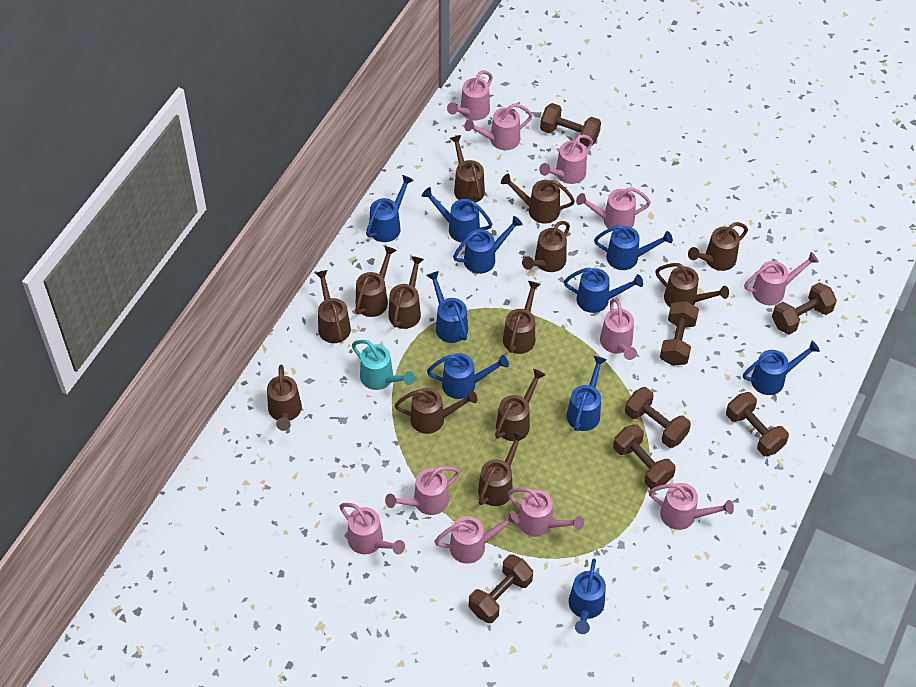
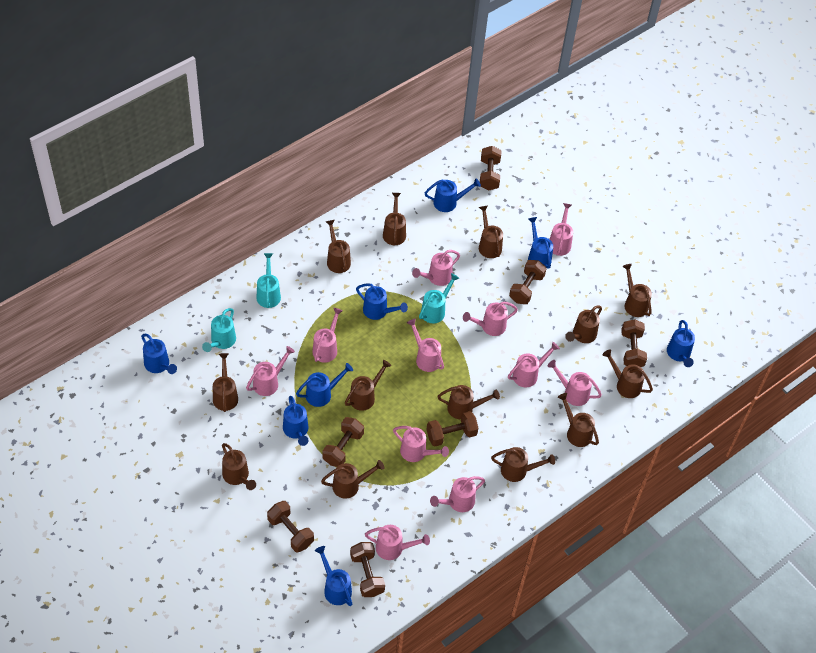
blue watering can: 10 -> 8
turquoise watering can: 1 -> 3

